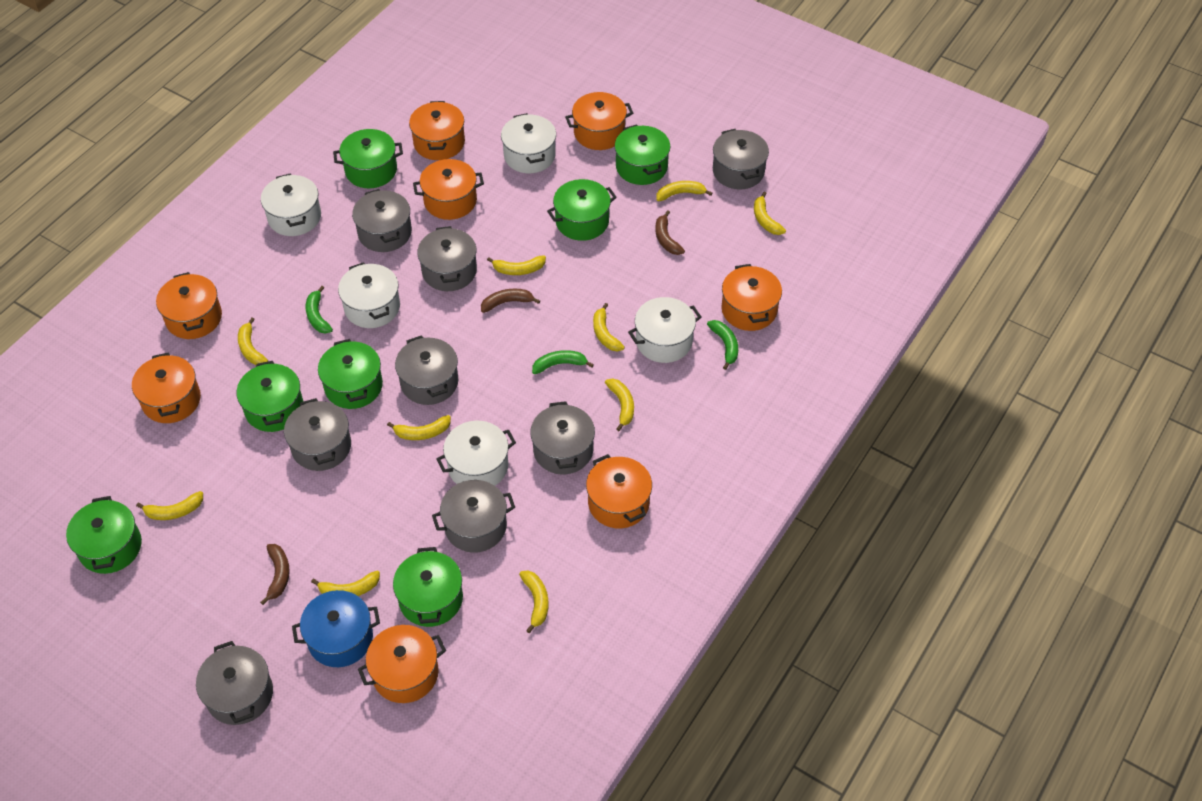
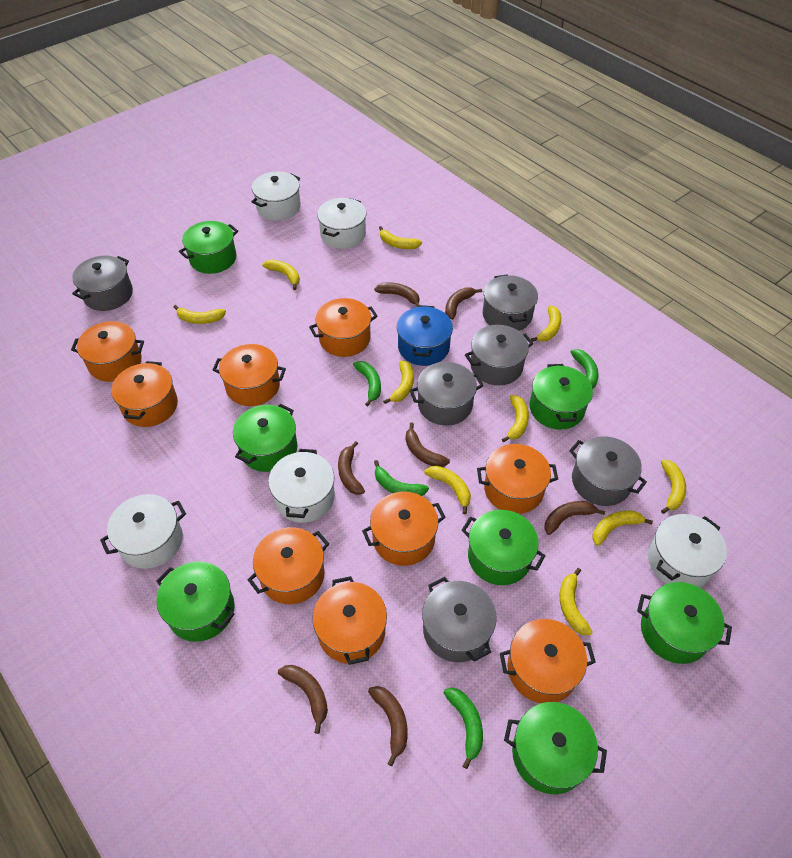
brown banana: 3 -> 7
green banana: 3 -> 4
grey pot: 8 -> 6
orange pot: 8 -> 9

